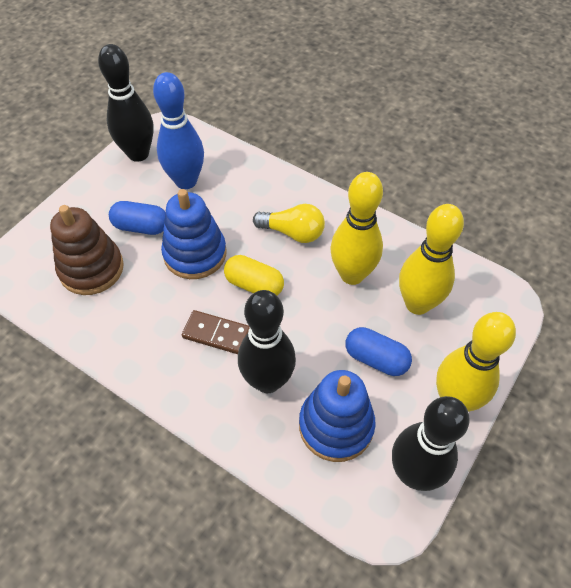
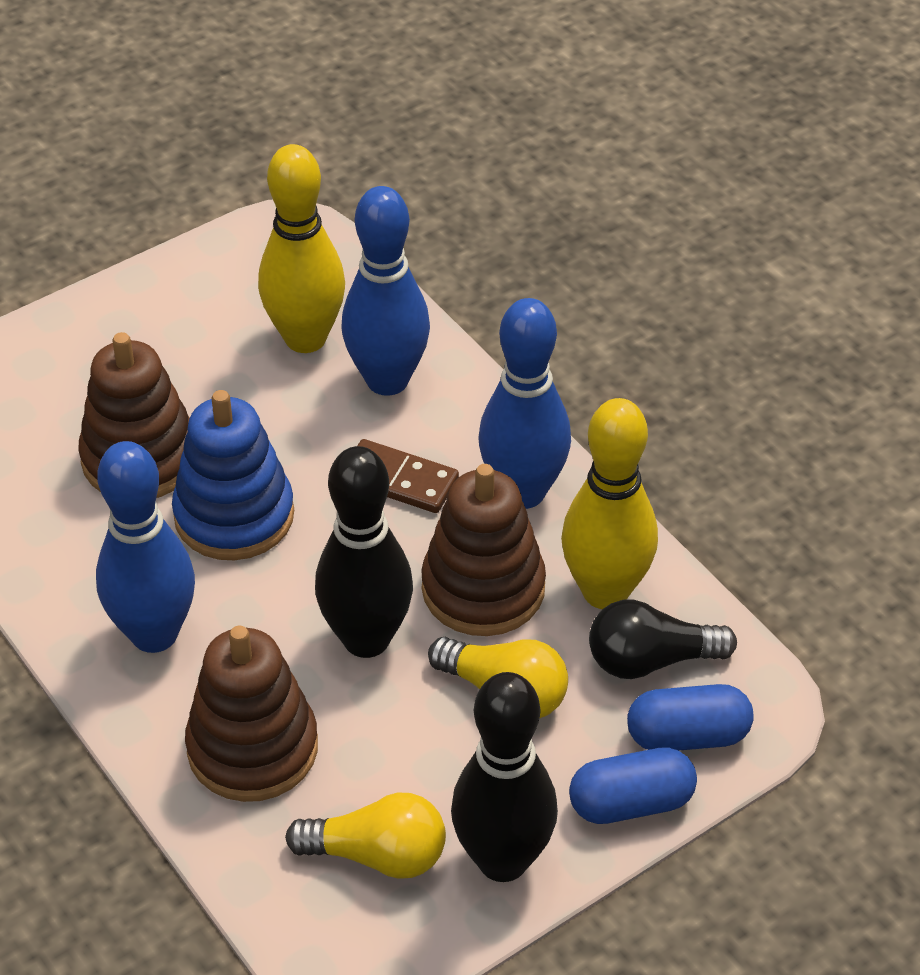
black bowling pin: 3 -> 2
black light bulb: 0 -> 1
blue bowling pin: 1 -> 3
blue stacking toy: 2 -> 1
brown stacking toy: 1 -> 3
yellow bowling pin: 3 -> 2
yellow capsule: 1 -> 0
yellow light bulb: 1 -> 2

